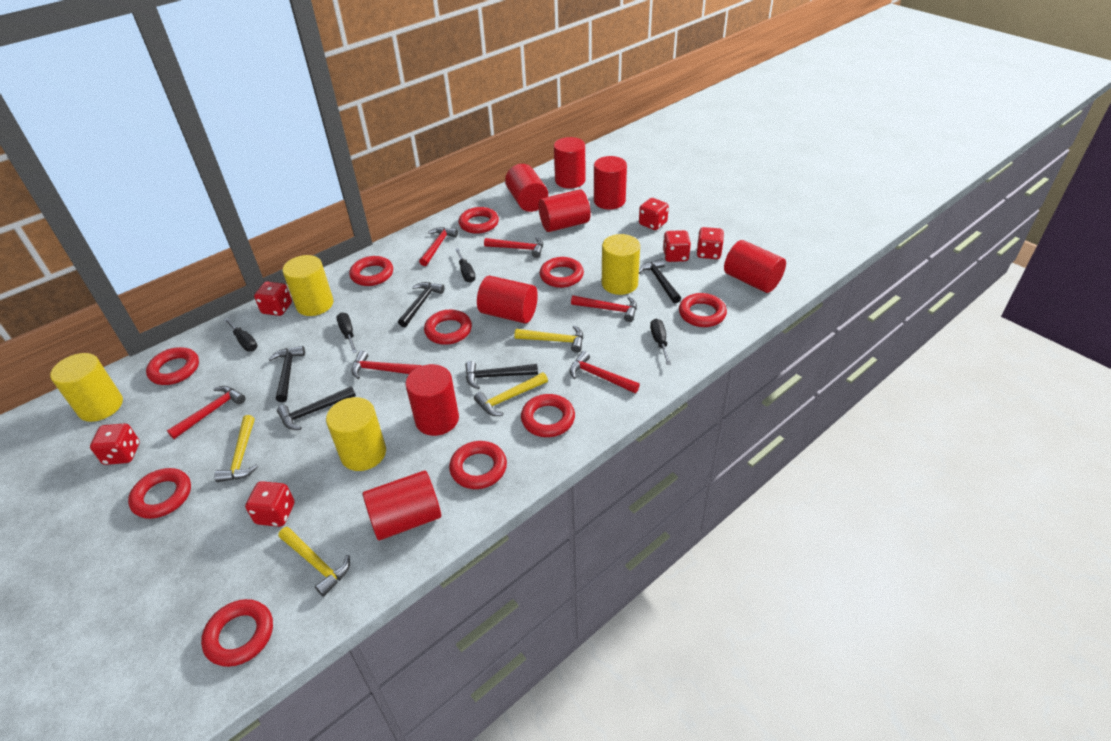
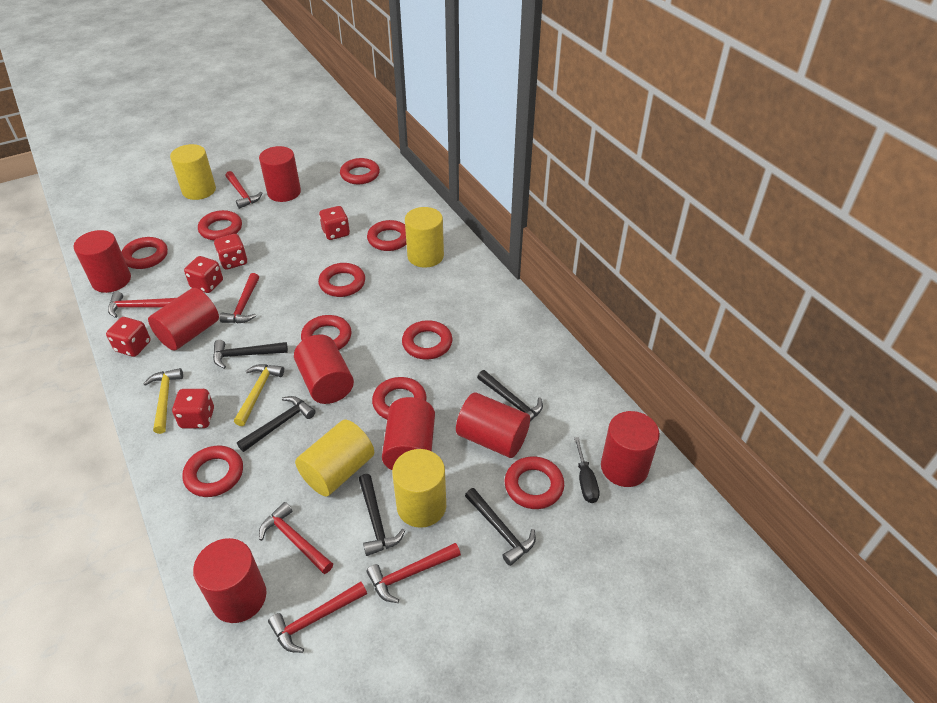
black screwdriver: 4 -> 1
red dice: 6 -> 5
yellow hammer: 4 -> 2

